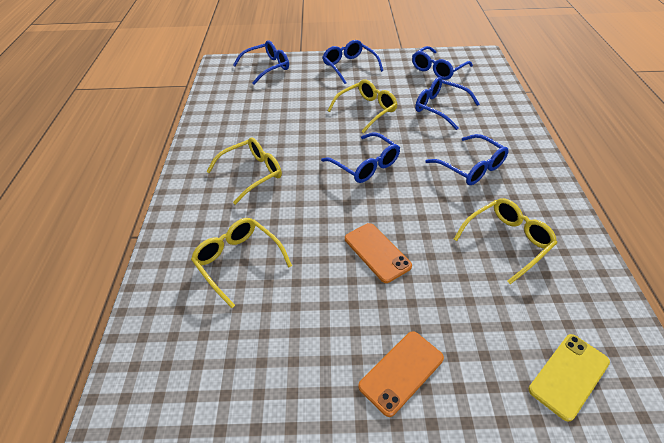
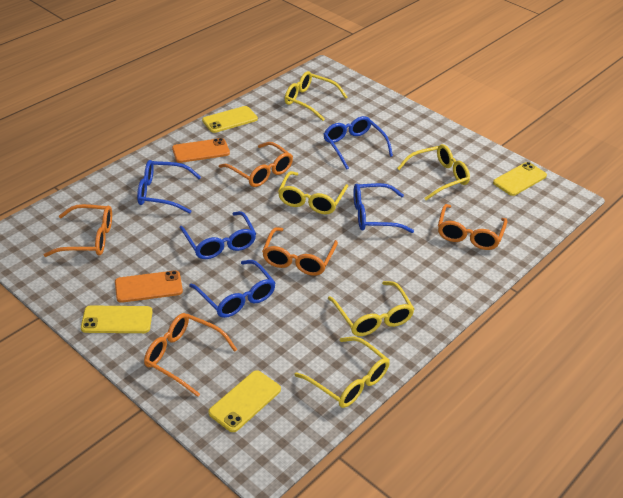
blue glasses: 6 -> 5
orange glasses: 0 -> 5
yellow glasses: 4 -> 5
yellow phone: 1 -> 4

